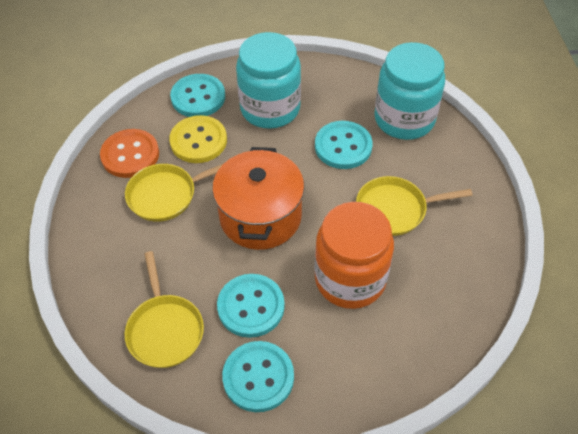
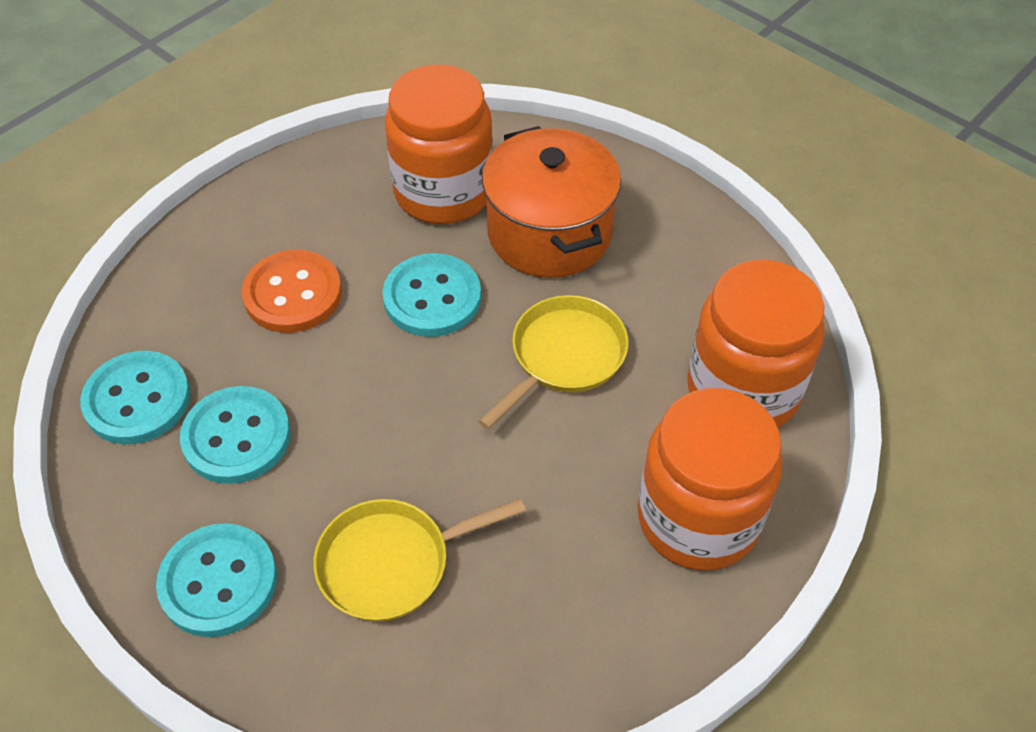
orange jar: 1 -> 3
turquoise jar: 2 -> 0
yellow button: 1 -> 0
yellow pan: 3 -> 2

